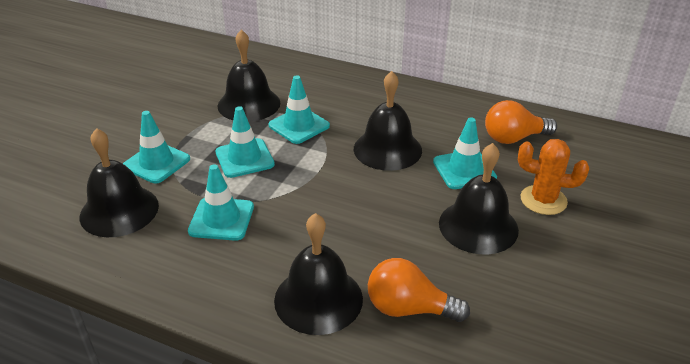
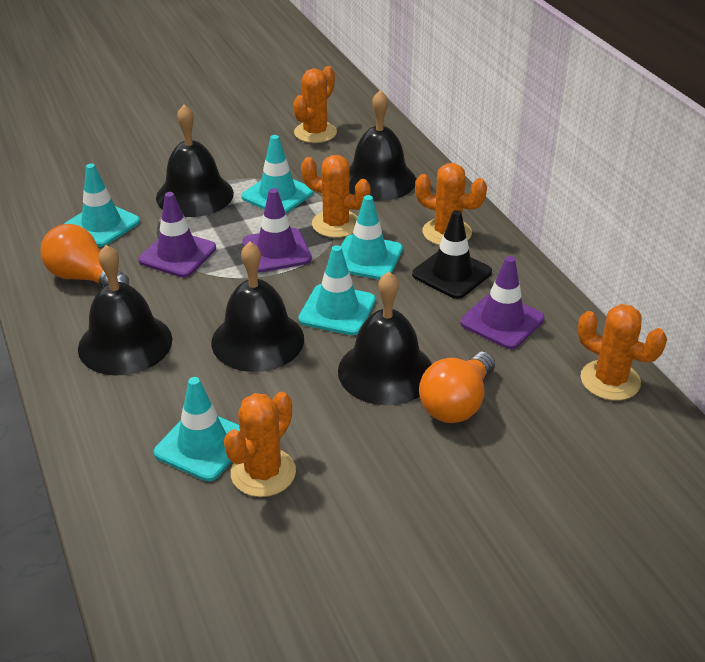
black traffic cone: 0 -> 1
orange cactus: 1 -> 5
purple traffic cone: 0 -> 3

